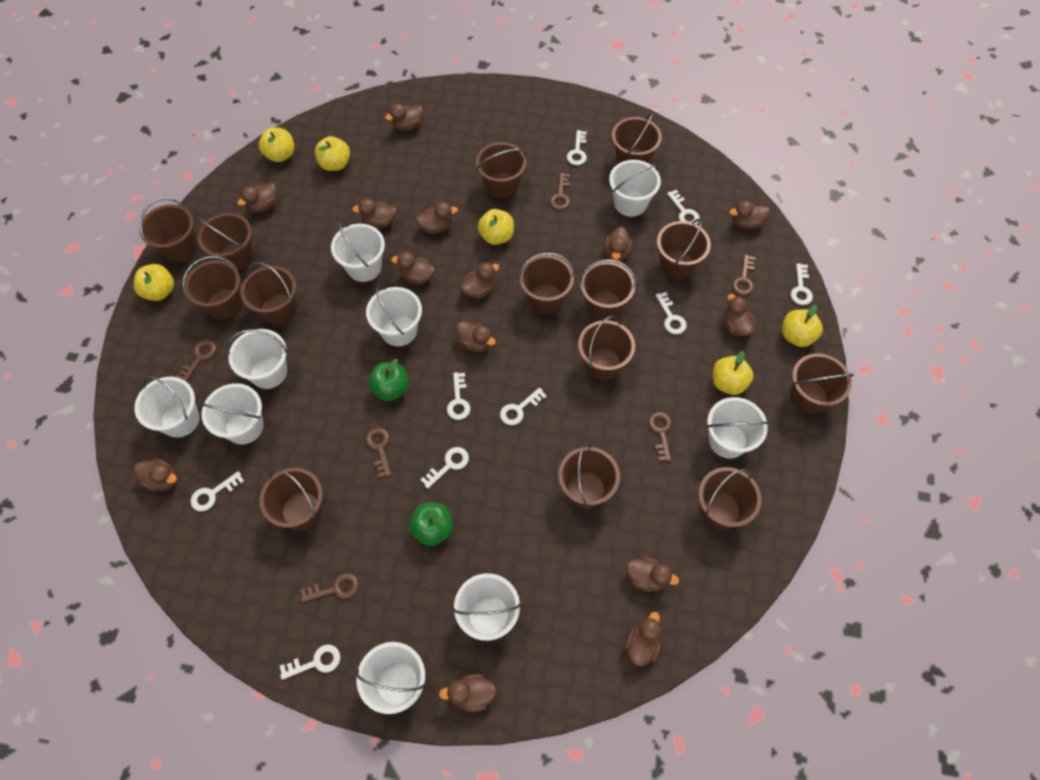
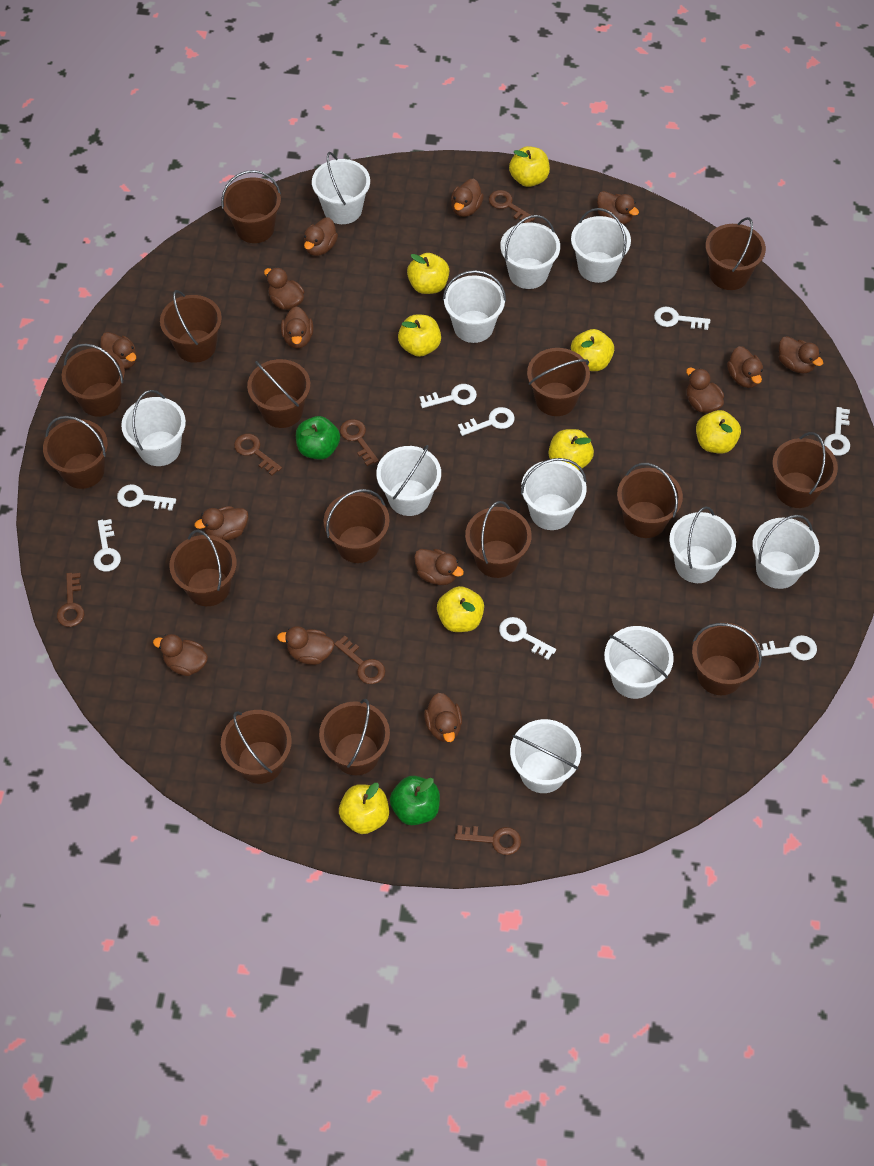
brown bucket: 14 -> 15
white bucket: 9 -> 11
white key: 9 -> 8
yellow apple: 6 -> 8

